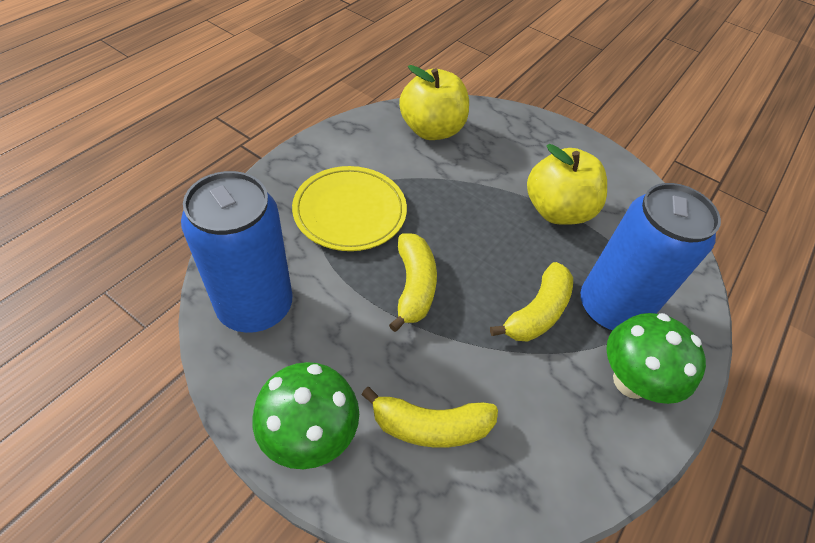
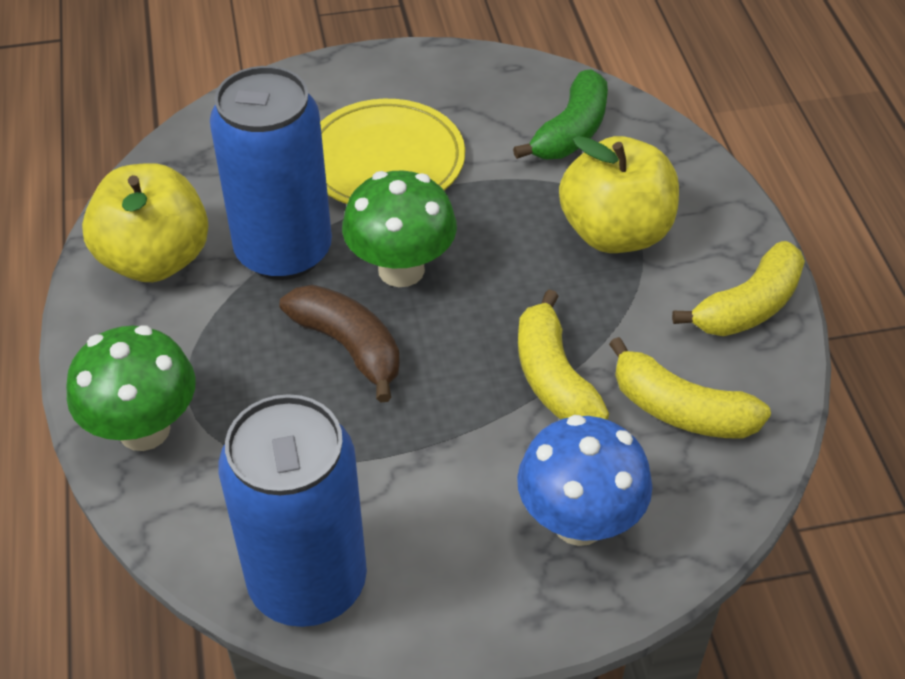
blue mushroom: 0 -> 1
brown banana: 0 -> 1
green banana: 0 -> 1

